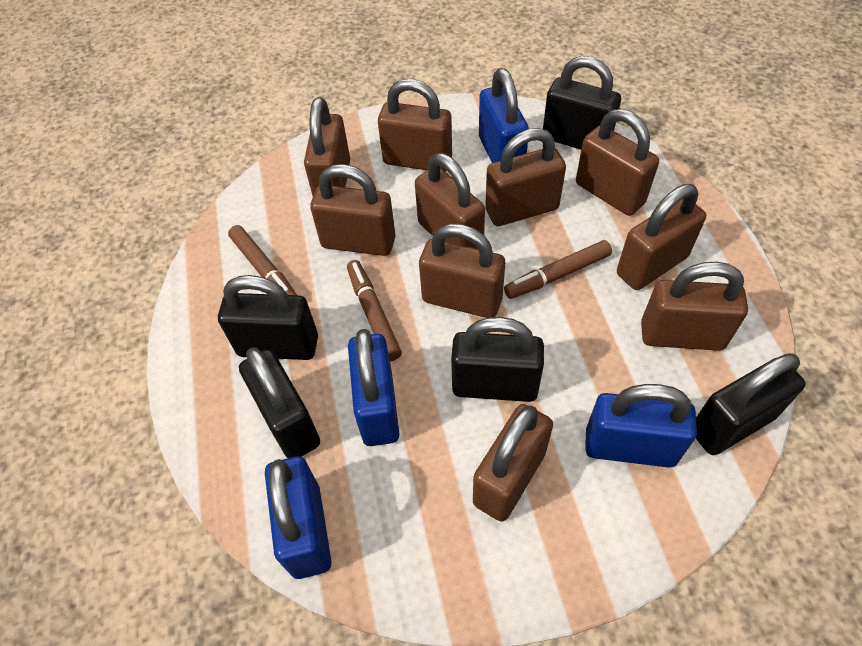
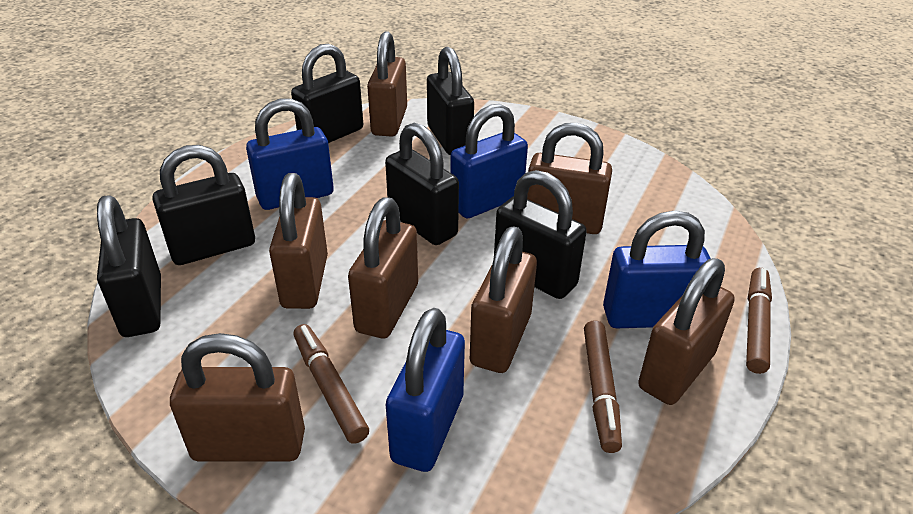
black padlock: 5 -> 6
brown padlock: 10 -> 7

